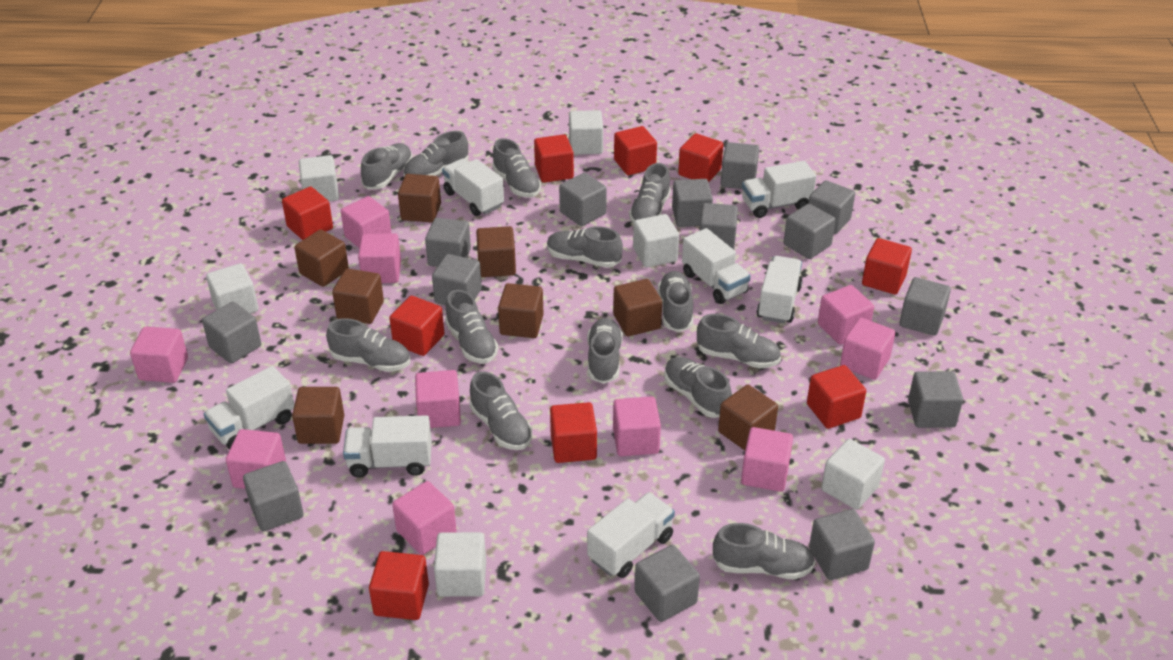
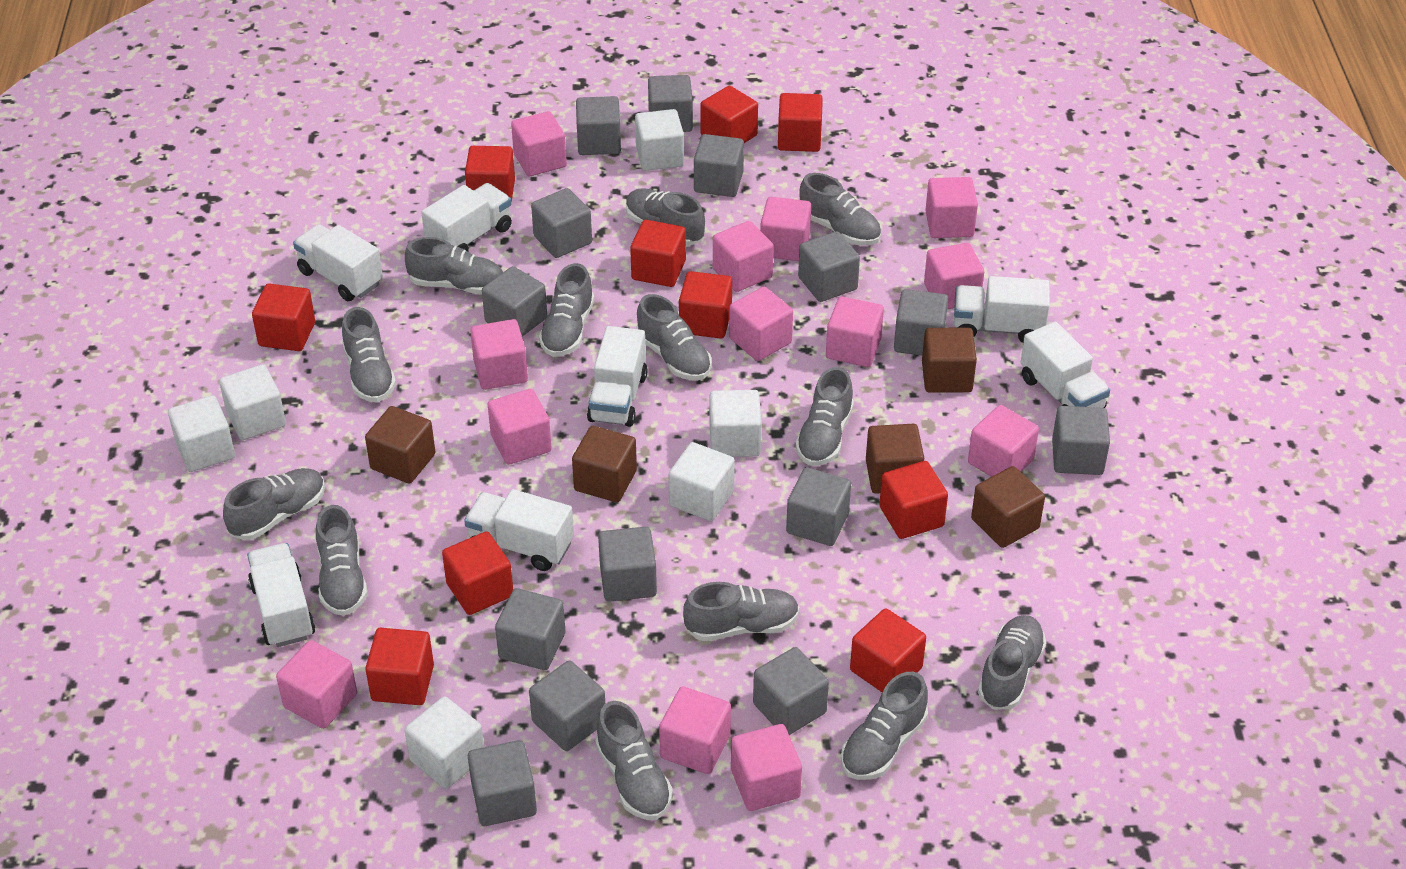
brown cube: 8 -> 5
pink cube: 10 -> 13
red cube: 9 -> 10

